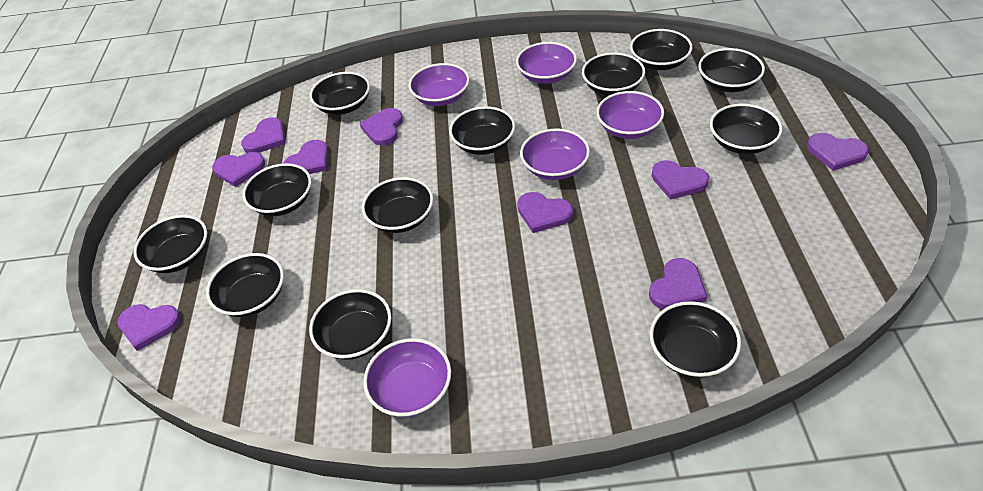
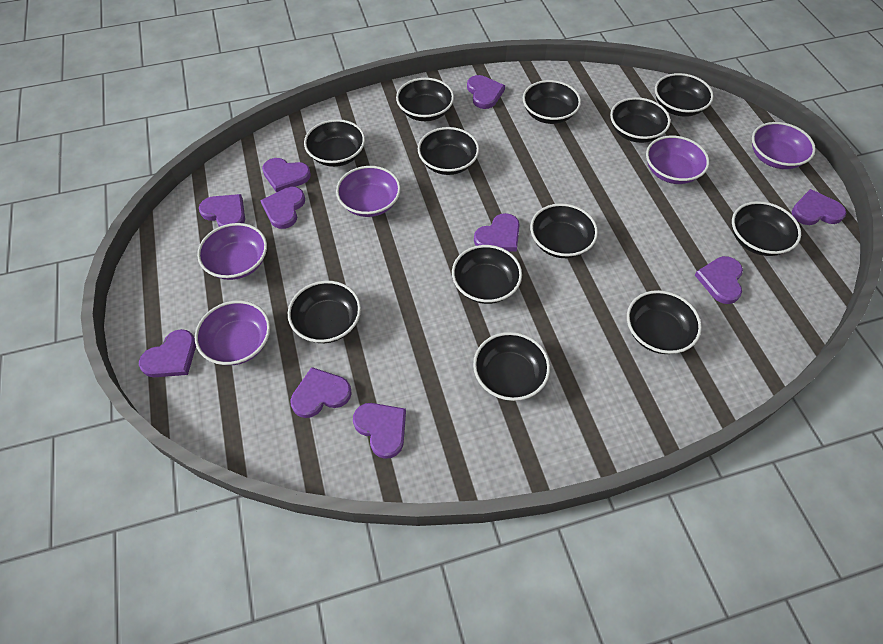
purple heart: 9 -> 10

